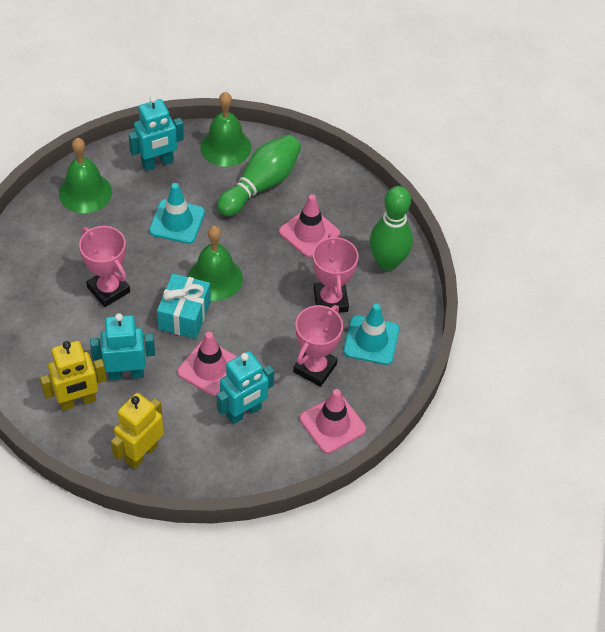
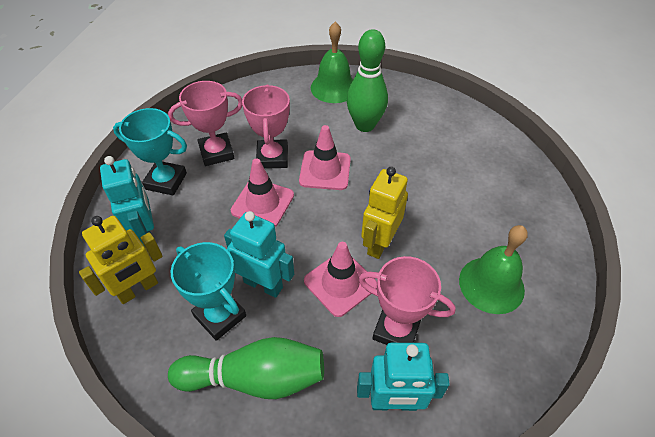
green bell: 3 -> 2
turquoise gift: 1 -> 0
turquoise traffic cone: 2 -> 0
turquoise trophy: 0 -> 2

